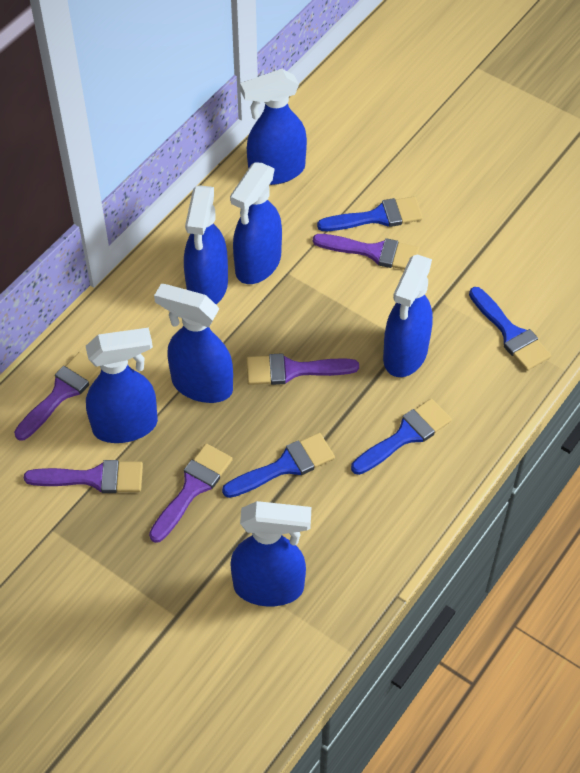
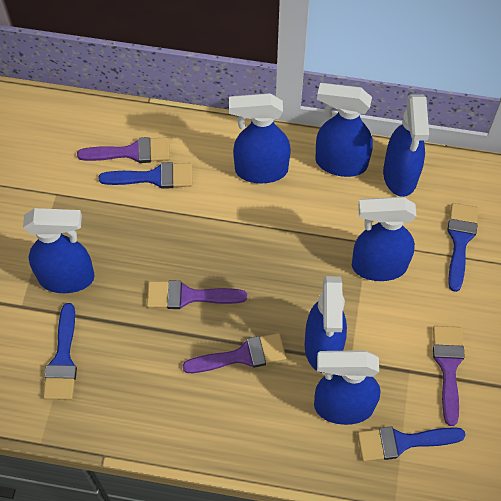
purple brush: 5 -> 4

